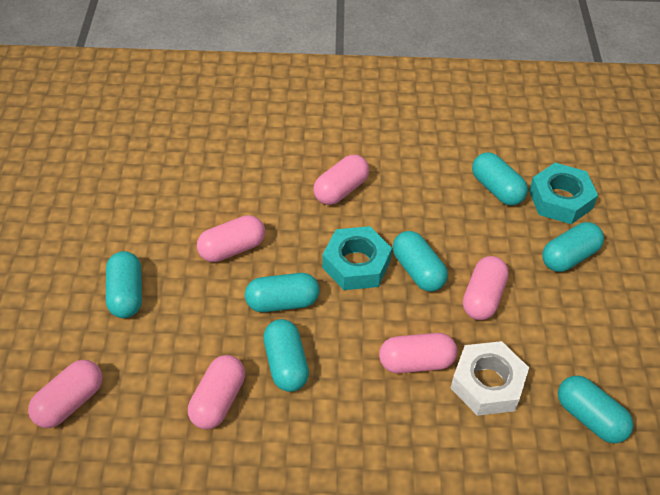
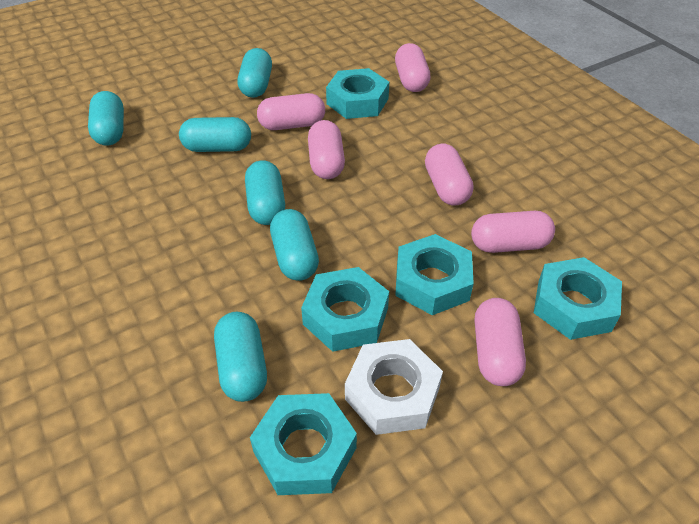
turquoise capsule: 7 -> 6
turquoise nut: 2 -> 5

